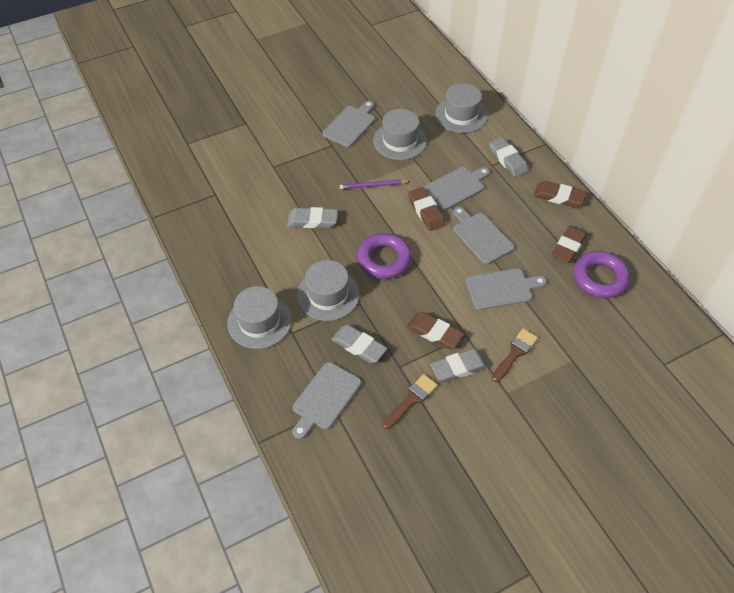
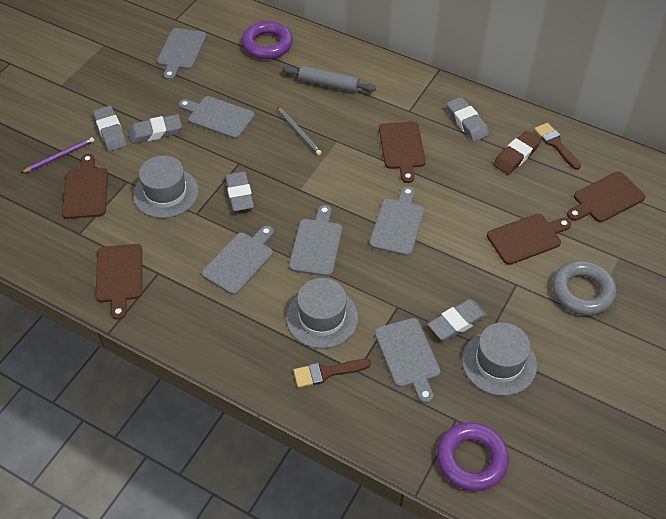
brown cutting board: 0 -> 5
brown eraser: 4 -> 1
grey cutting board: 5 -> 6
grey eraser: 4 -> 5
grey hat: 4 -> 3
grey pencil: 0 -> 1
grey ring: 0 -> 1
grey rolling pin: 0 -> 1

